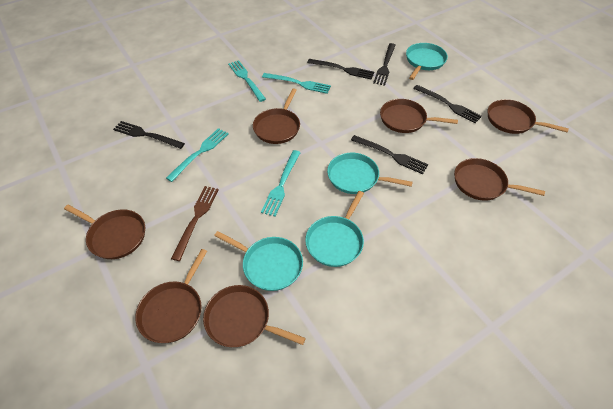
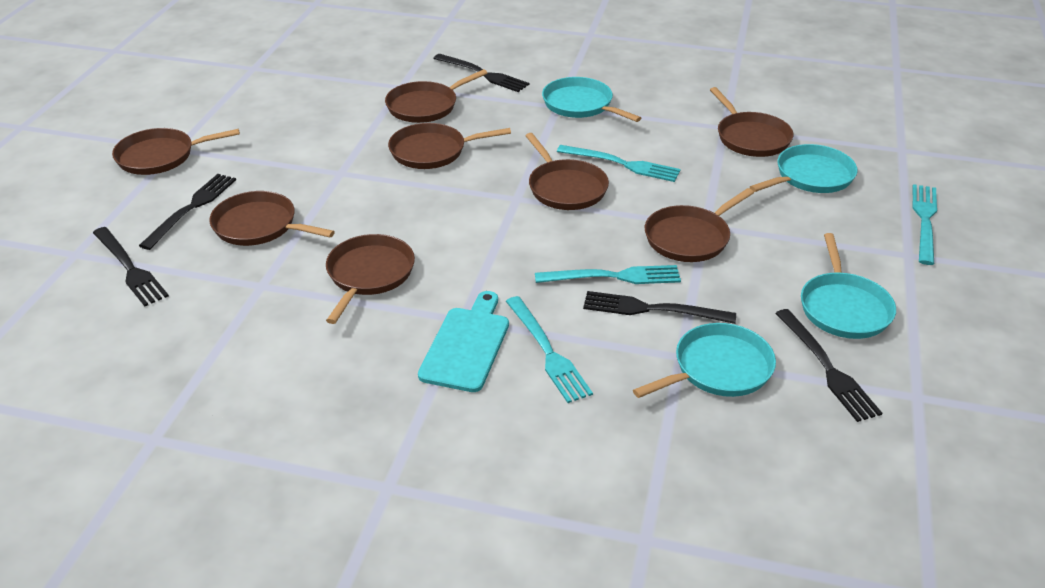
brown fork: 1 -> 0
brown pan: 7 -> 8
turquoise cutting board: 0 -> 1

